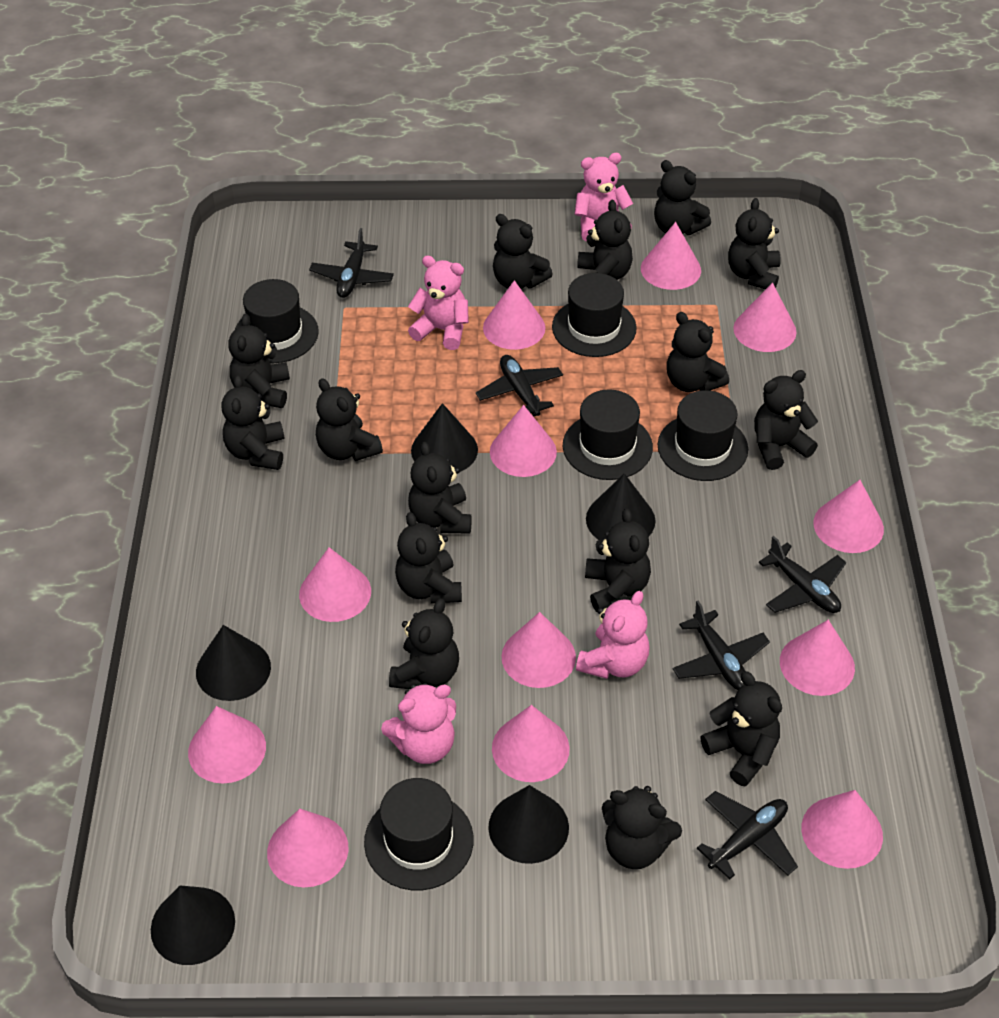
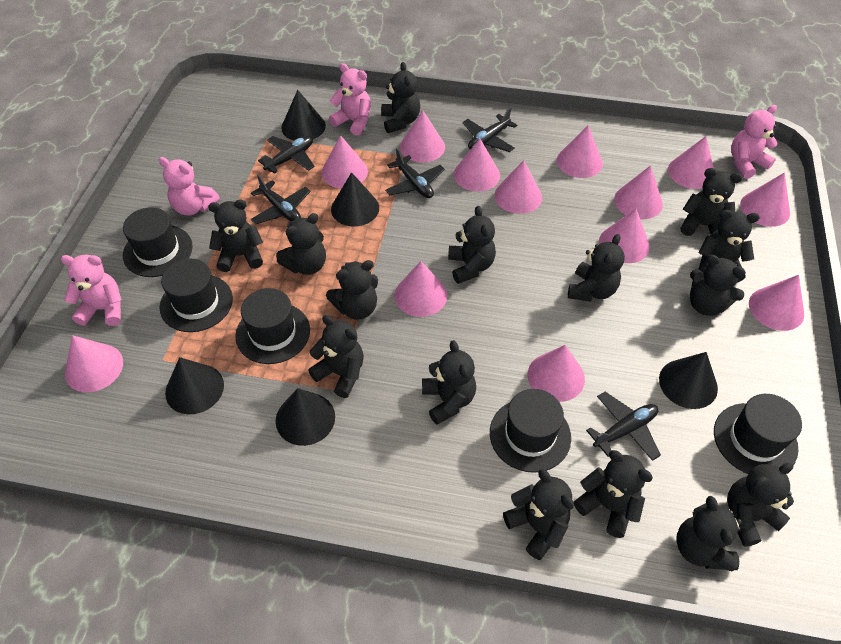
pink cone: 12 -> 13

